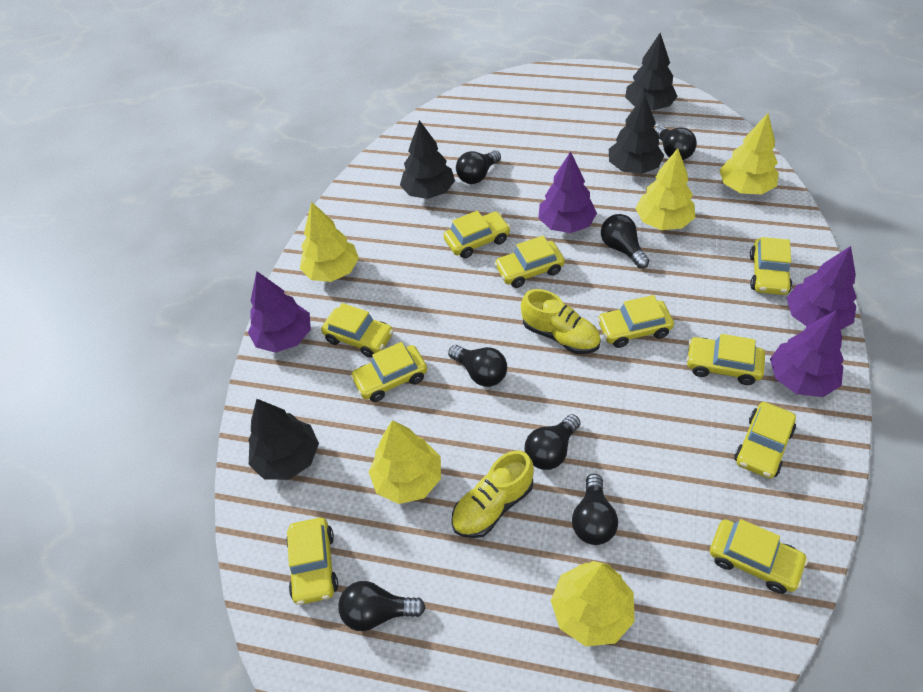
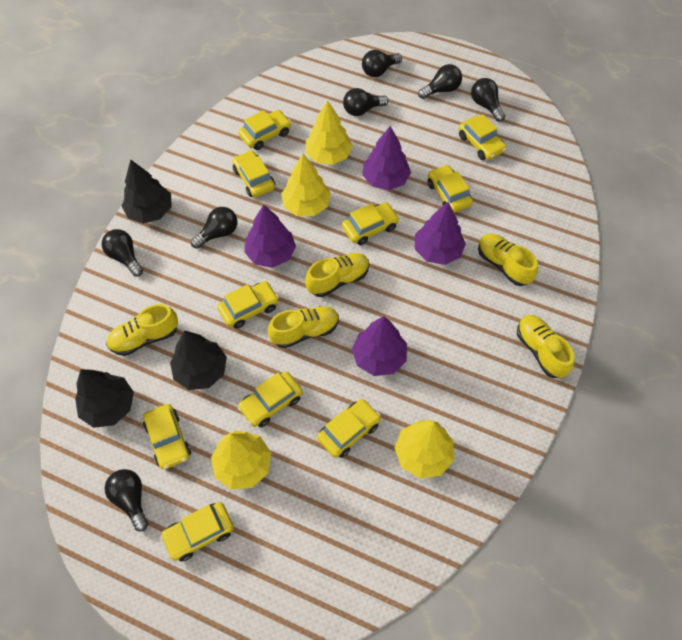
black tree: 4 -> 3
yellow shoe: 2 -> 5
yellow tree: 5 -> 4

